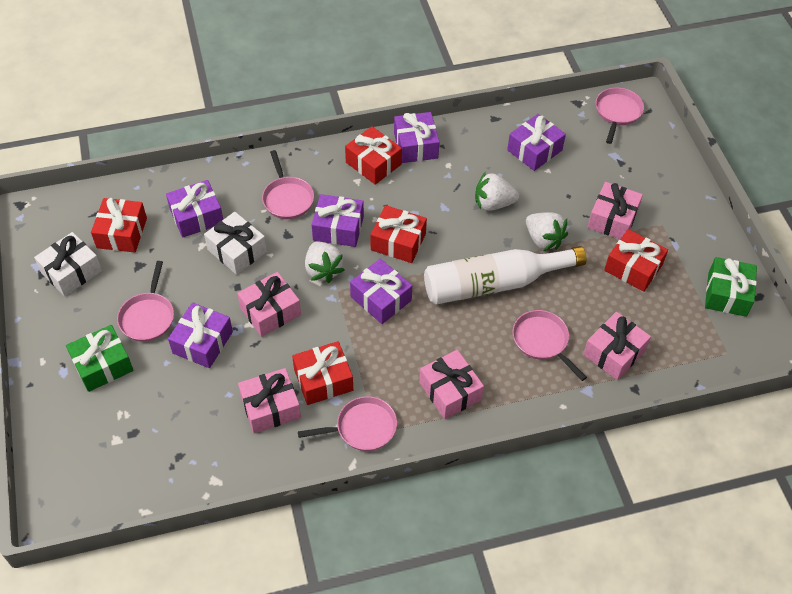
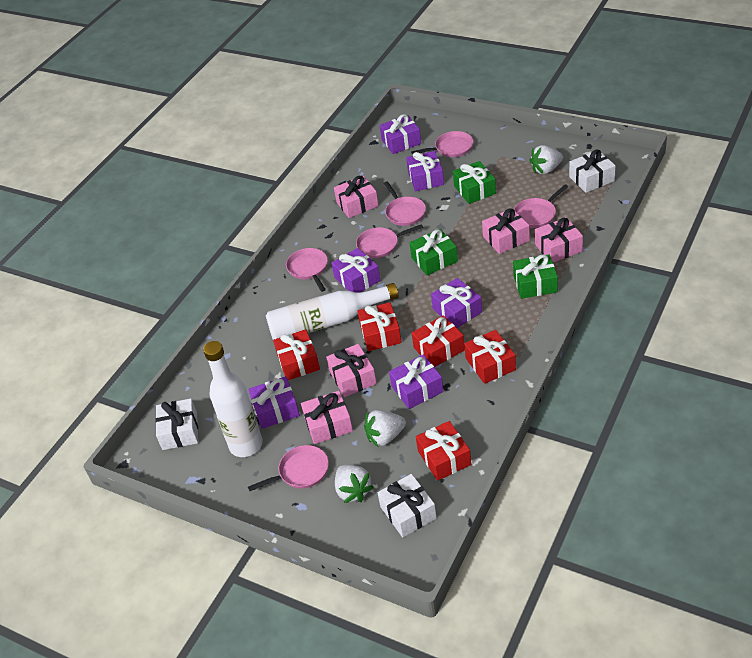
green gift: 2 -> 3
pink pan: 5 -> 6
white bottle: 1 -> 2
white gift: 2 -> 3

